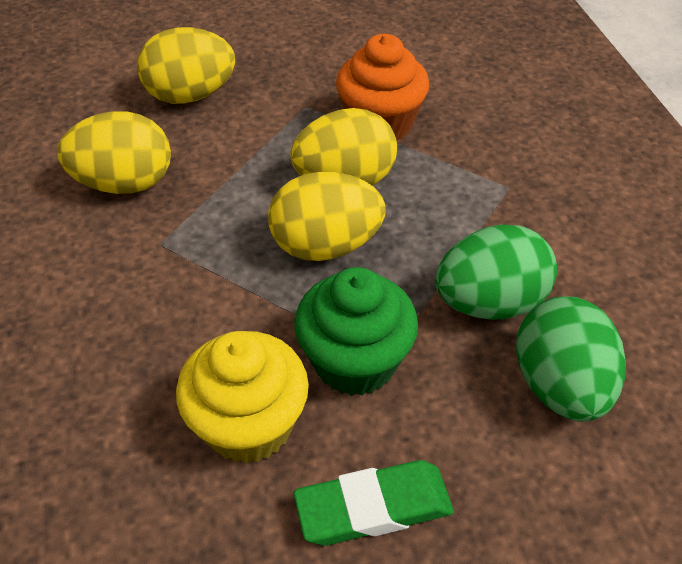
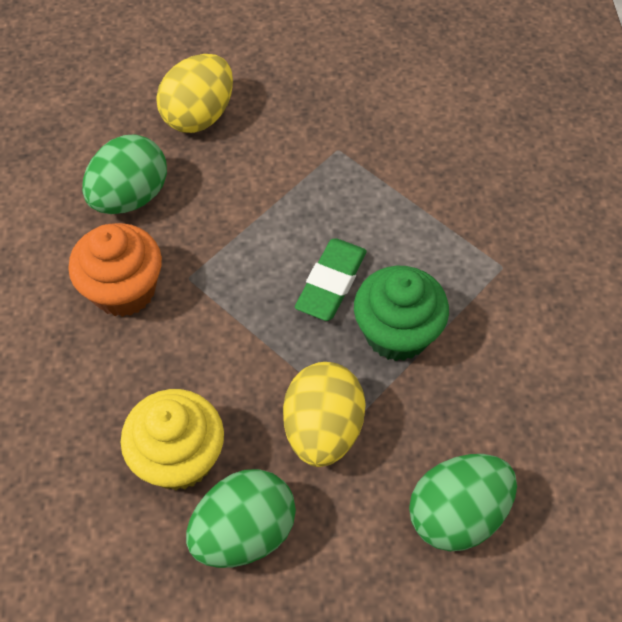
green egg: 2 -> 3
yellow egg: 4 -> 2

